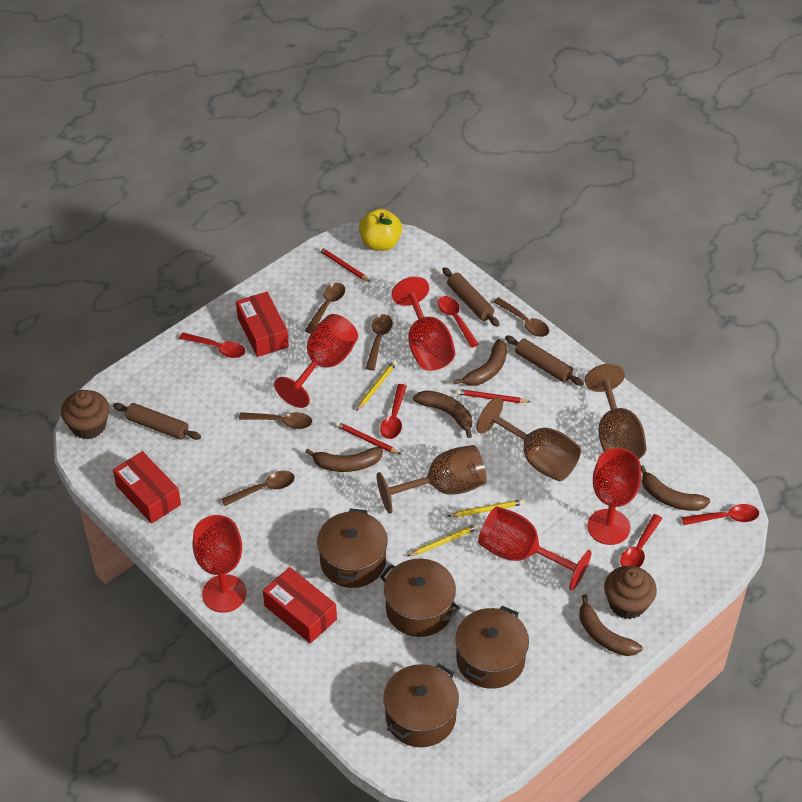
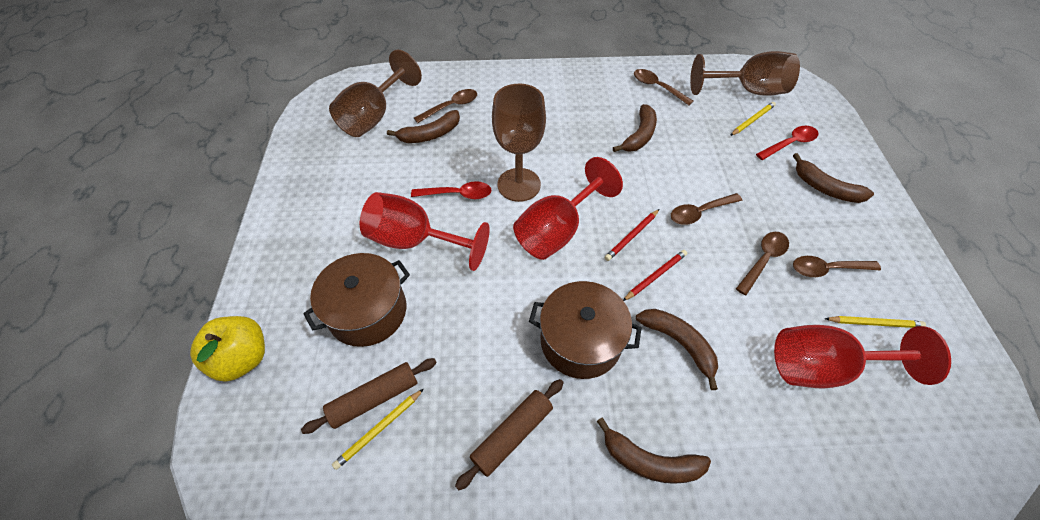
brown cupcake: 2 -> 0
brown pot: 4 -> 2
brown rolling pin: 3 -> 2
red box: 3 -> 0
red goblet: 5 -> 3
red pencil: 3 -> 2
red spoon: 5 -> 2

